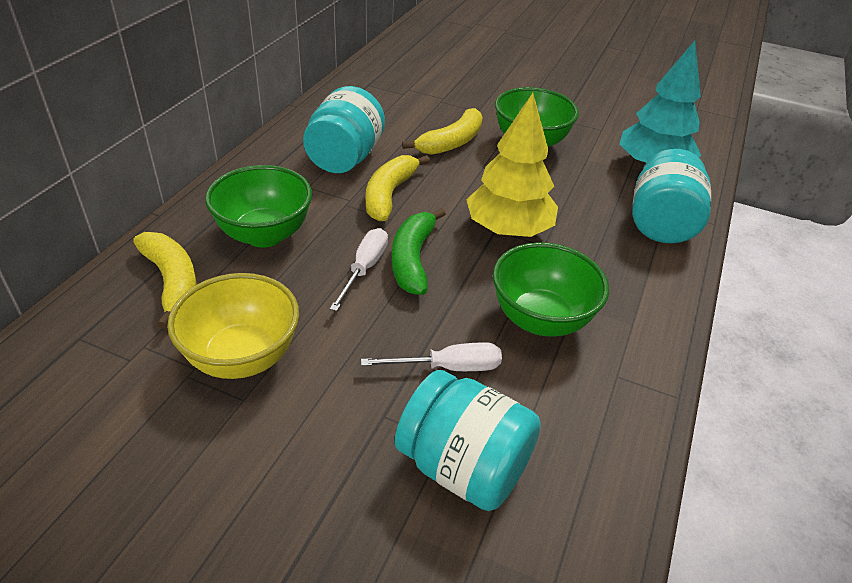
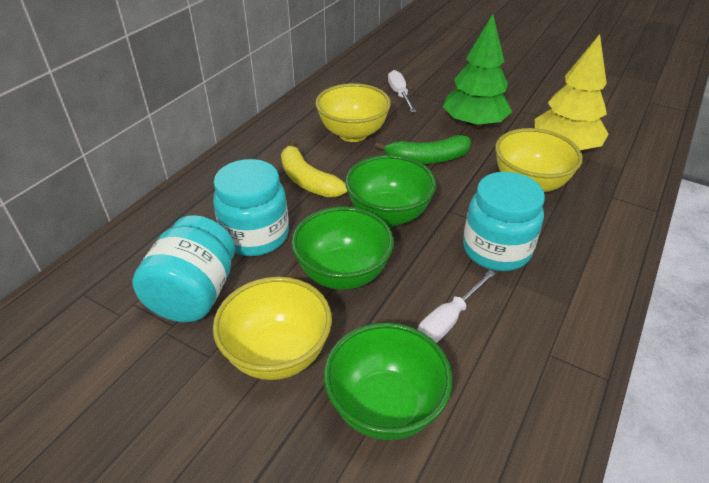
green tree: 0 -> 1
turquoise tree: 1 -> 0
yellow banana: 3 -> 1
yellow bowl: 1 -> 3

